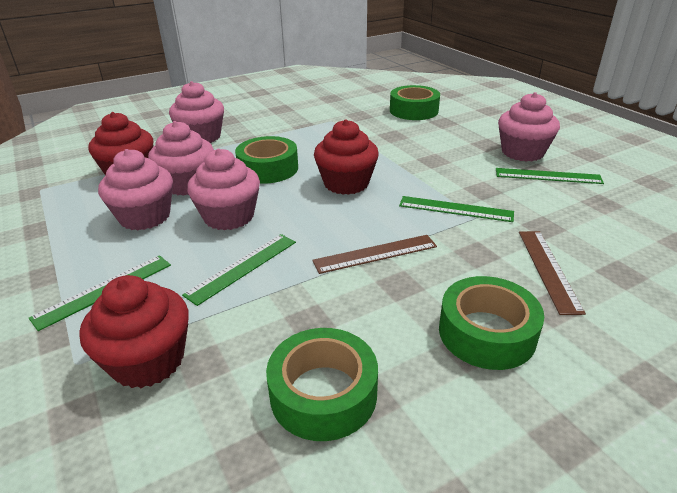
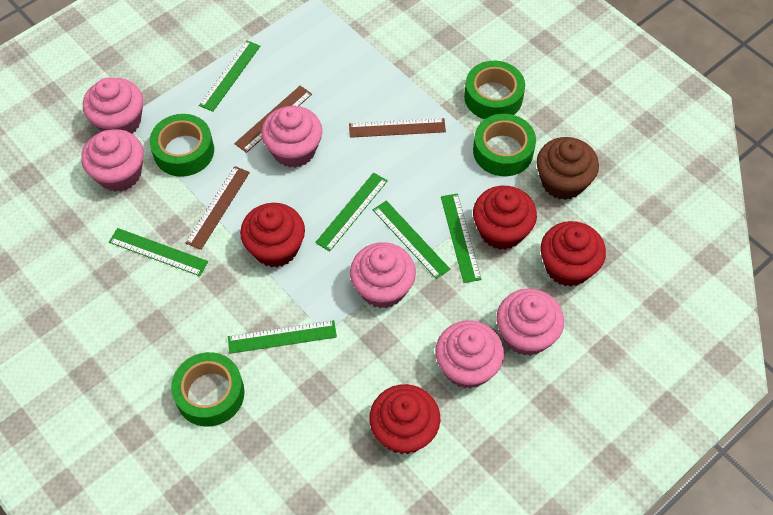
brown cupcake: 0 -> 1
brown ruler: 2 -> 3
green ruler: 4 -> 6
pink cupcake: 5 -> 6
red cupcake: 3 -> 4

